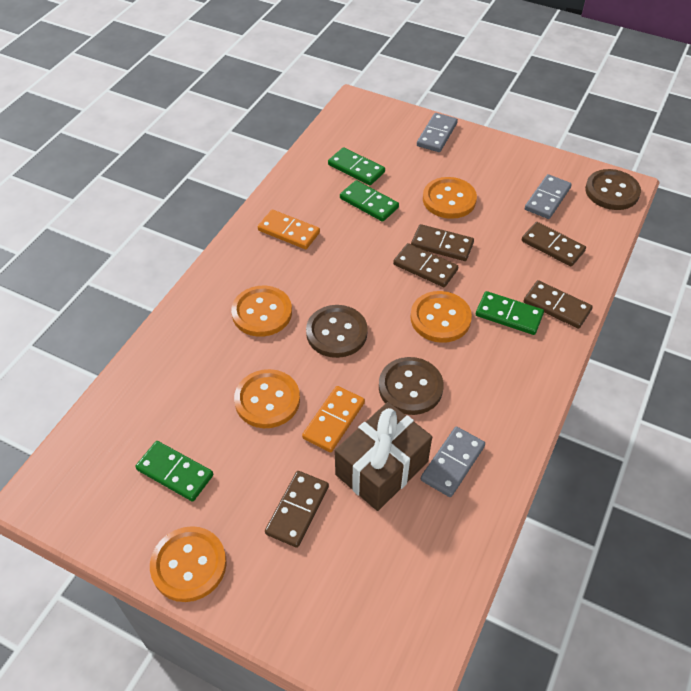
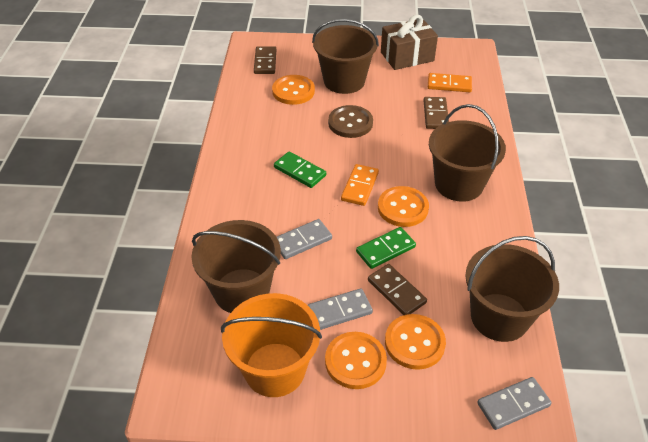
brown bucket: 0 -> 4
brown button: 3 -> 1
brown domino: 5 -> 3
green domino: 4 -> 2
orange bucket: 0 -> 1
orange button: 5 -> 4

